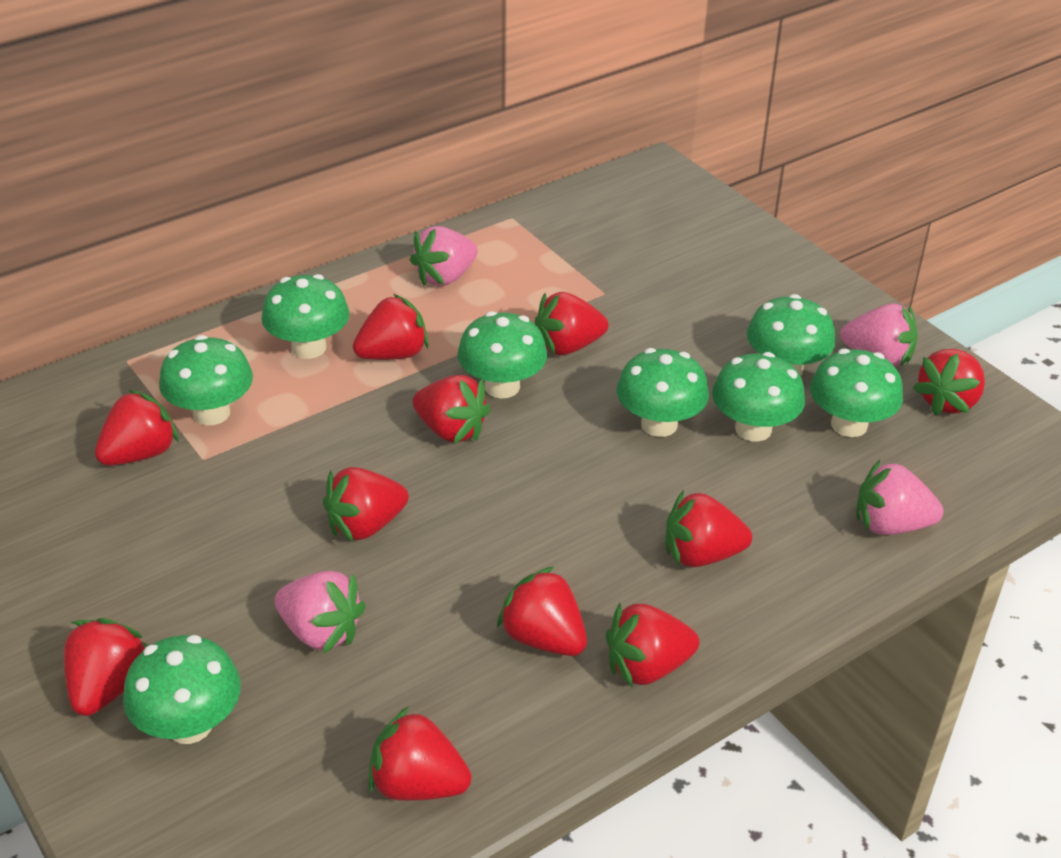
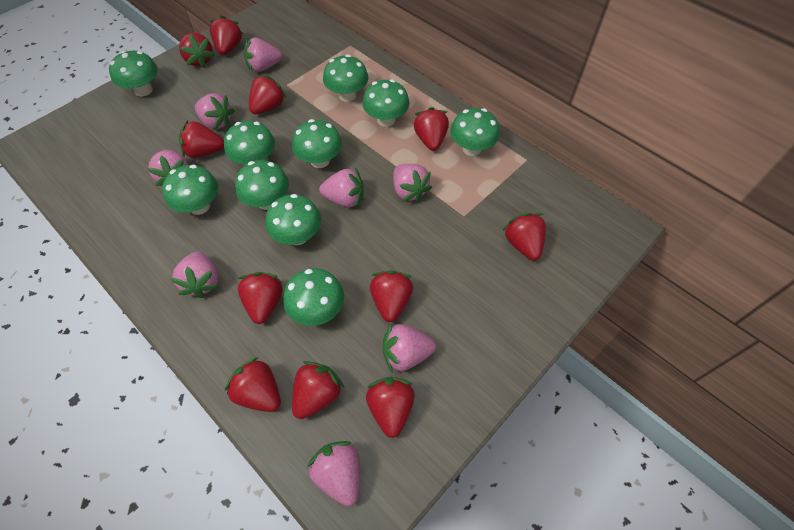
green mushroom: 8 -> 10
pink strawberry: 4 -> 8

